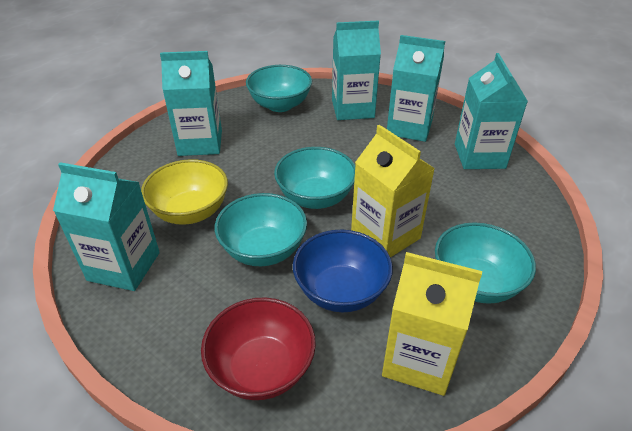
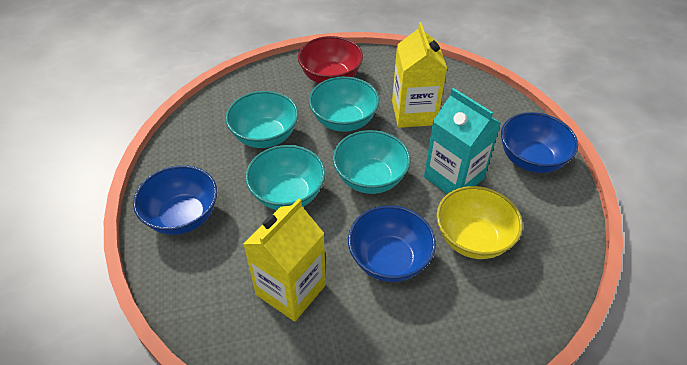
blue bowl: 1 -> 3
turquoise carton: 5 -> 1

